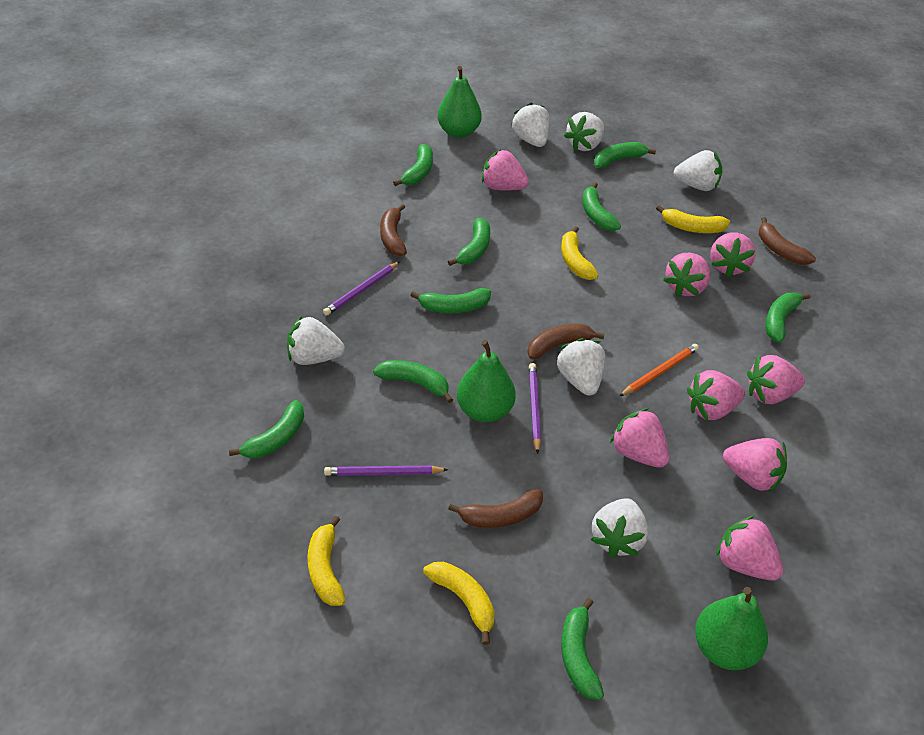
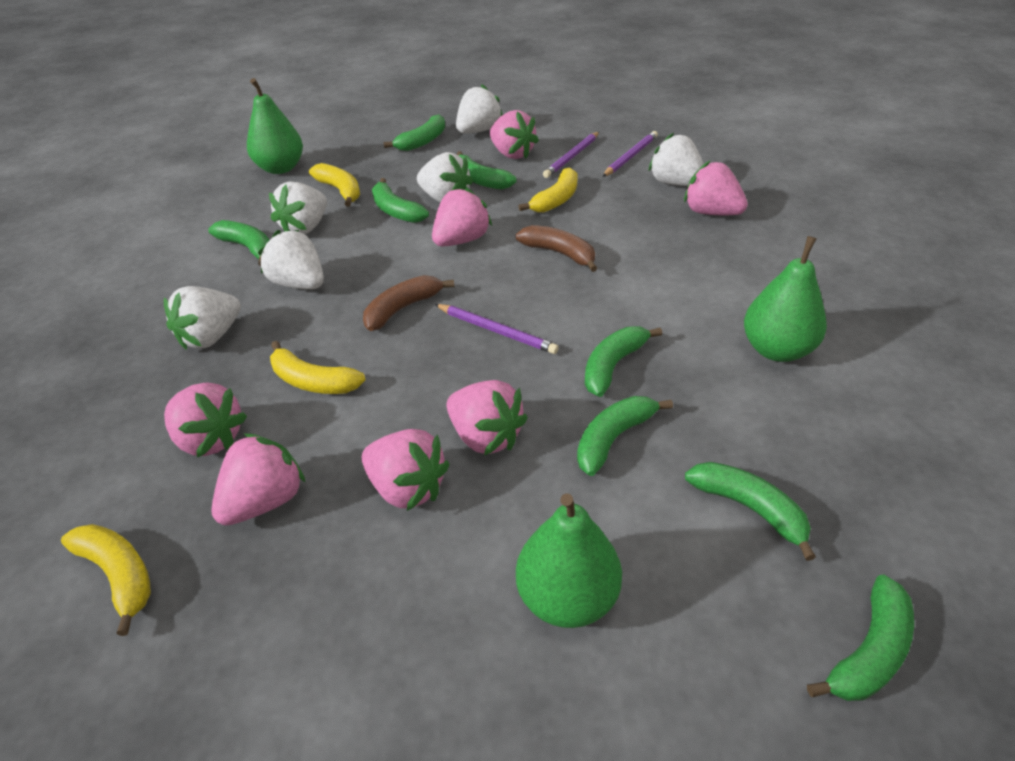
brown banana: 4 -> 2
green banana: 9 -> 8
orange pencil: 1 -> 0
pink strawberry: 8 -> 7

